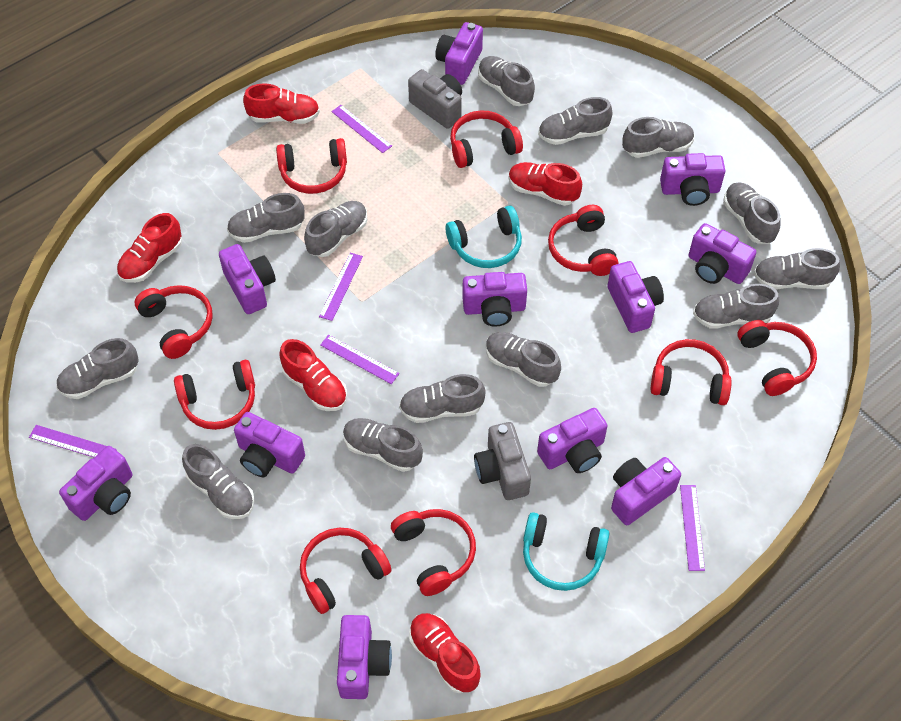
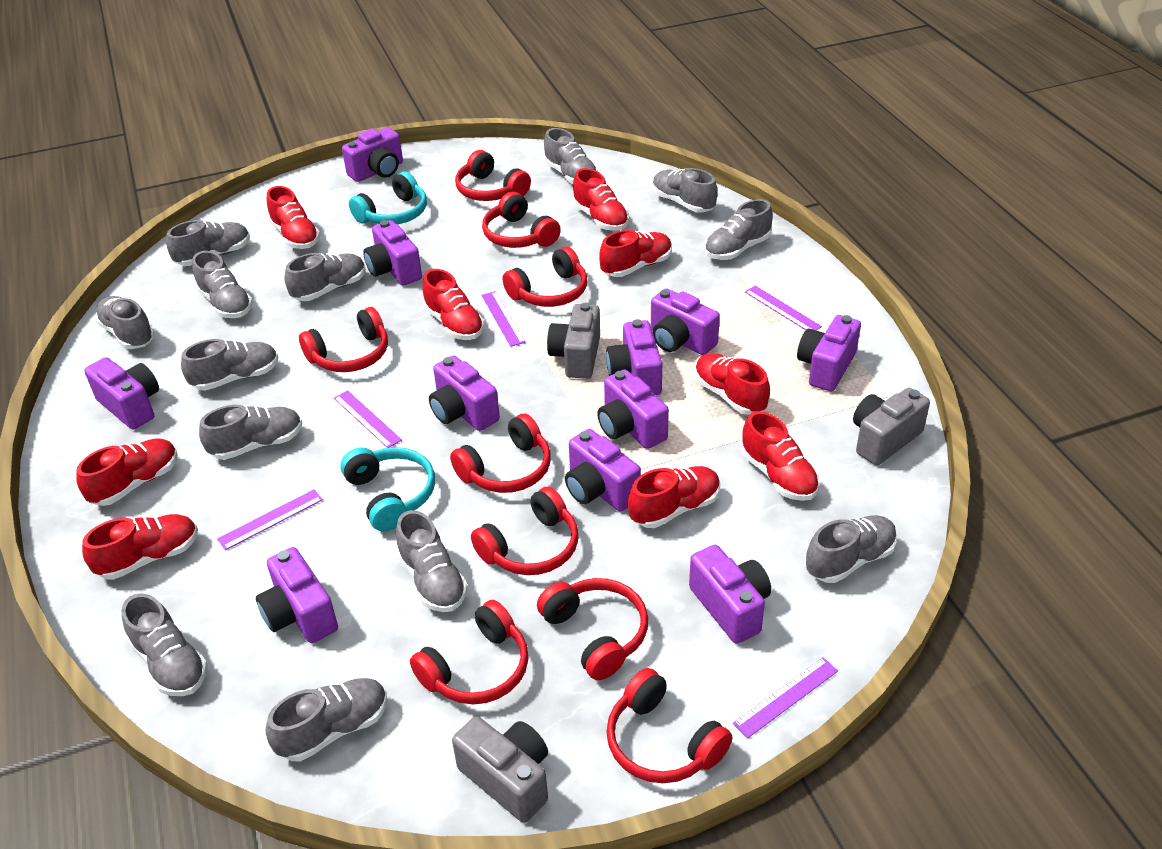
grey camera: 2 -> 3
red shoe: 5 -> 9

